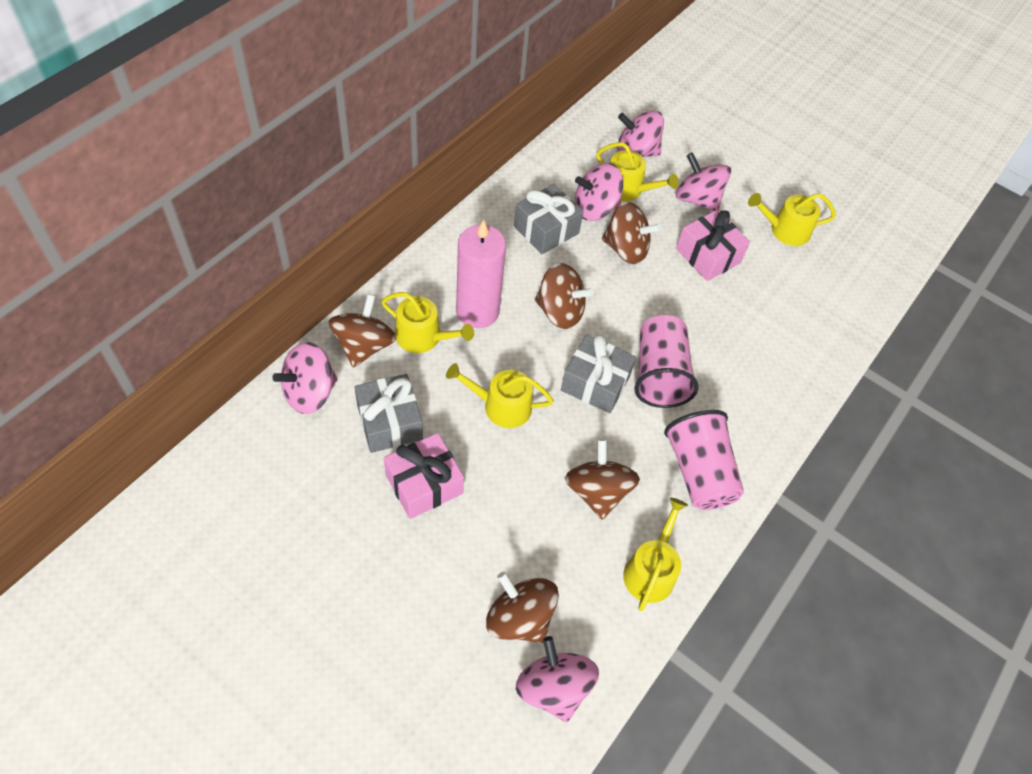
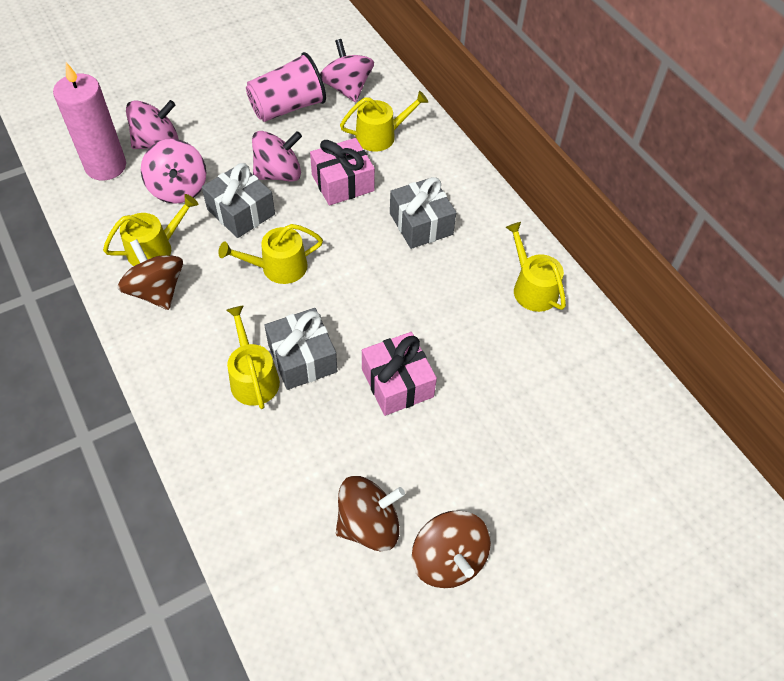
brown spinning top: 5 -> 3
pink cup: 2 -> 1
pink spinning top: 5 -> 4

